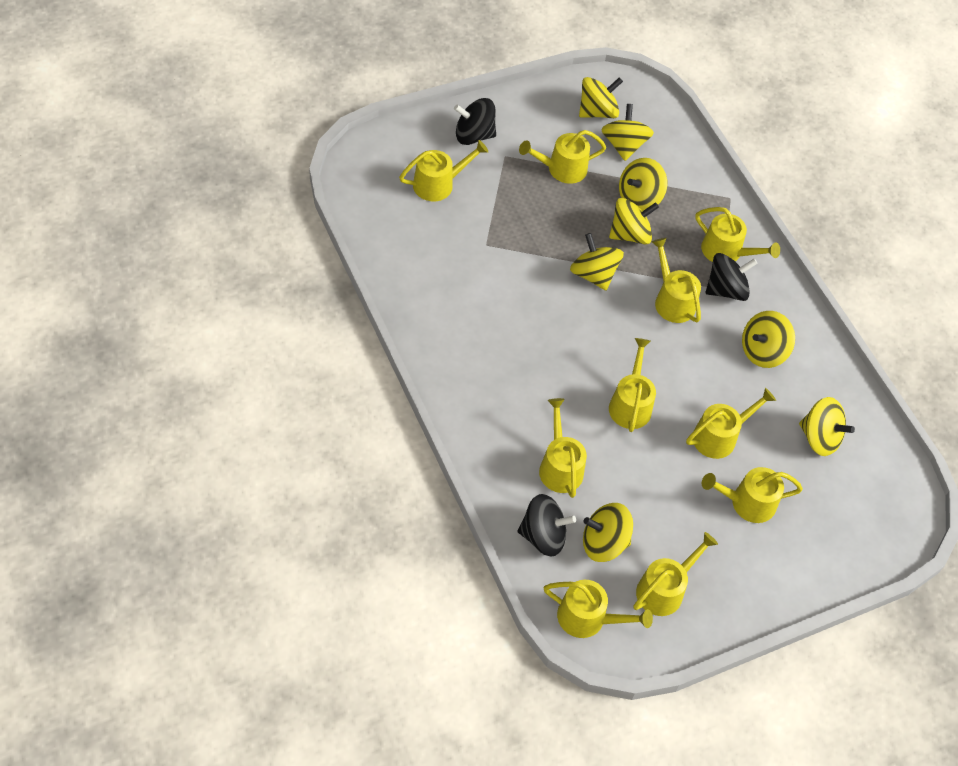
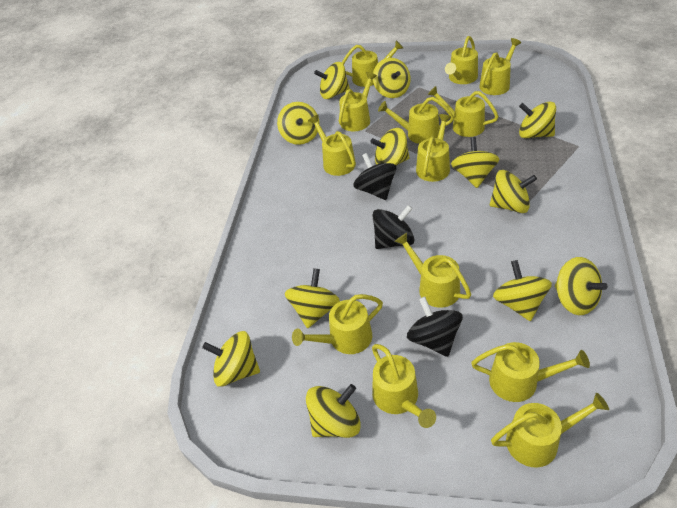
yellow spinning top: 8 -> 12
yellow watering can: 10 -> 13

